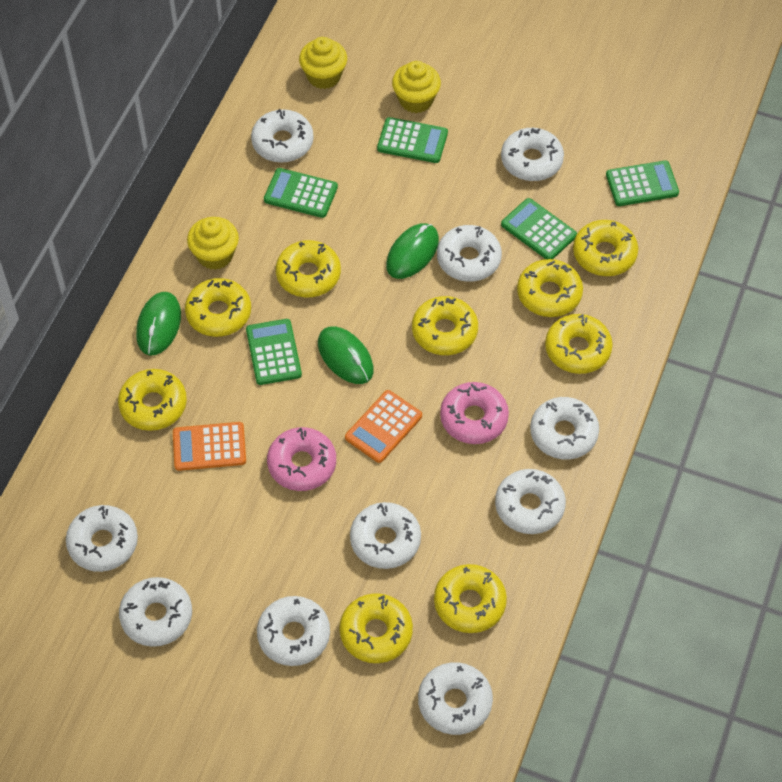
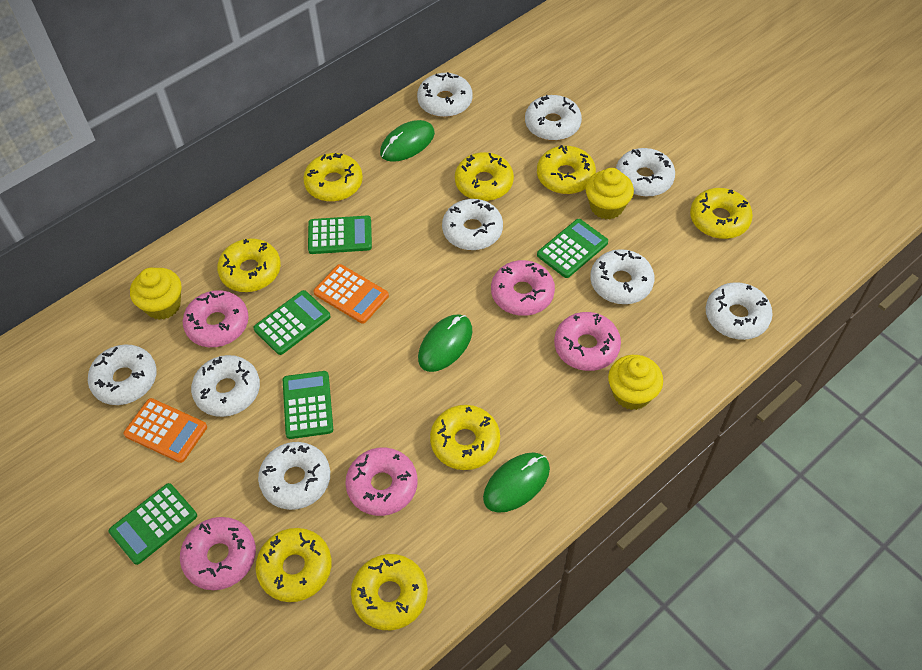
pink donut: 2 -> 5
white donut: 10 -> 9
yellow donut: 9 -> 8

